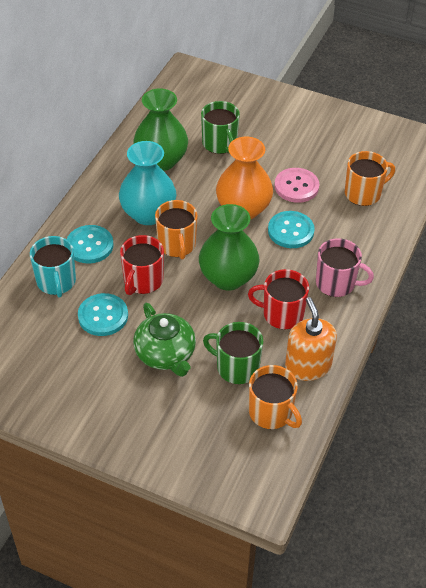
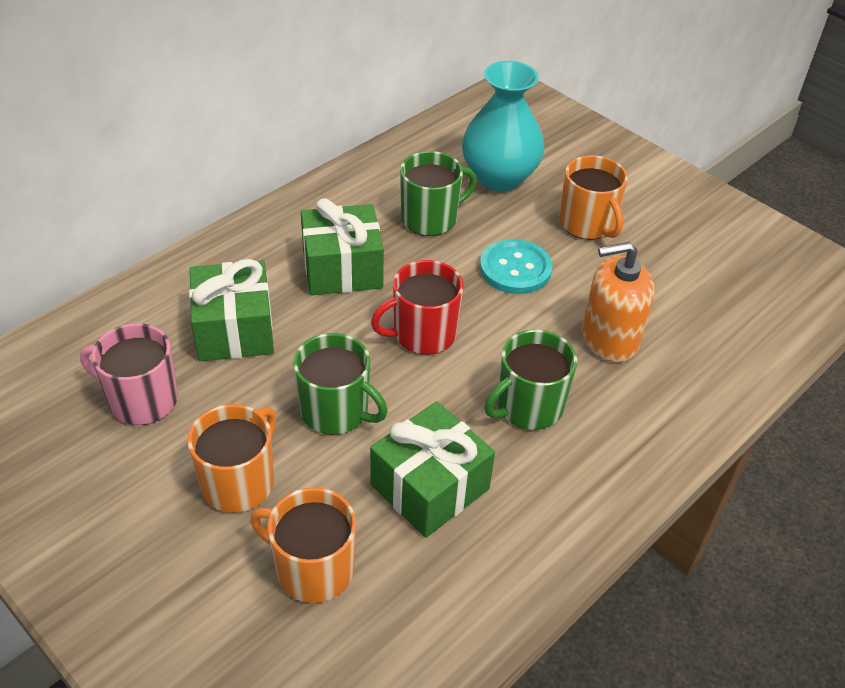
green gift: 0 -> 3
green mug: 2 -> 3
green teapot: 1 -> 0
green vase: 2 -> 0
orange vase: 1 -> 0
pink button: 1 -> 0
red mug: 2 -> 1
turquoise button: 3 -> 1
turquoise mug: 1 -> 0

